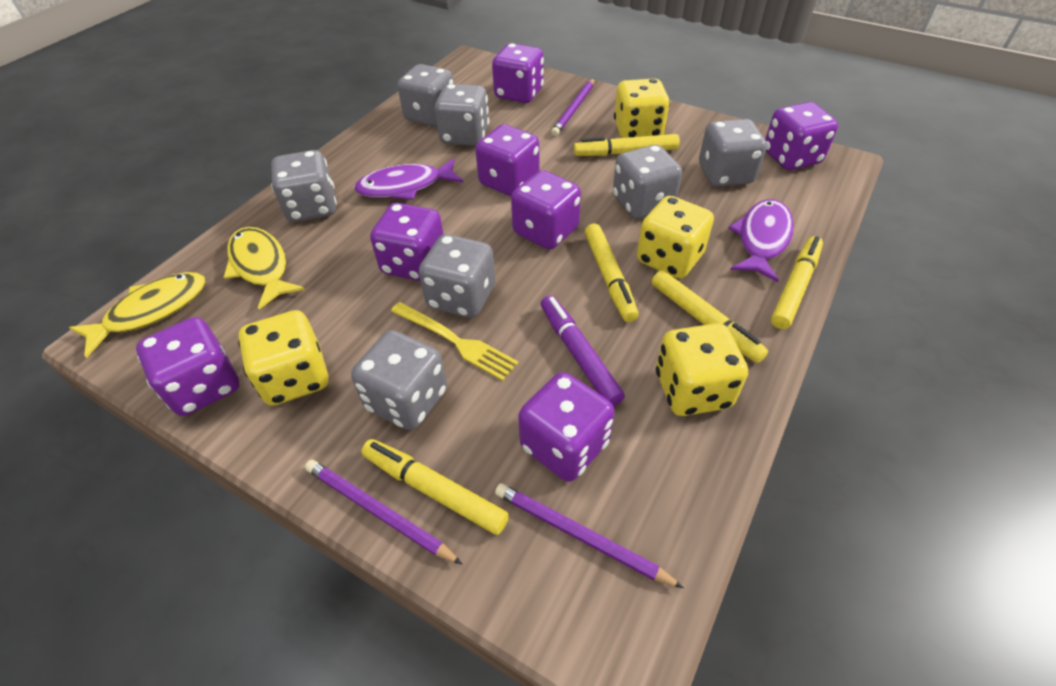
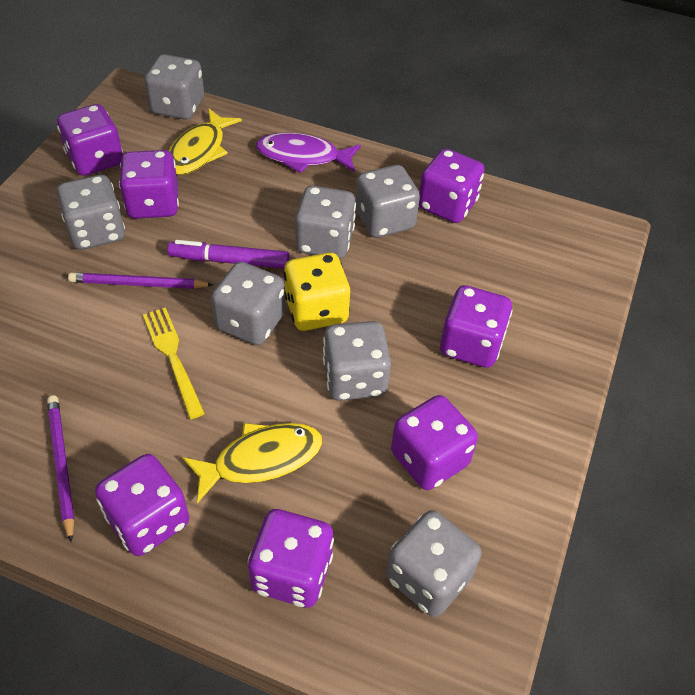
purple fish: 2 -> 1
purple pencil: 3 -> 2
yellow dice: 4 -> 1
yellow marker: 5 -> 0

